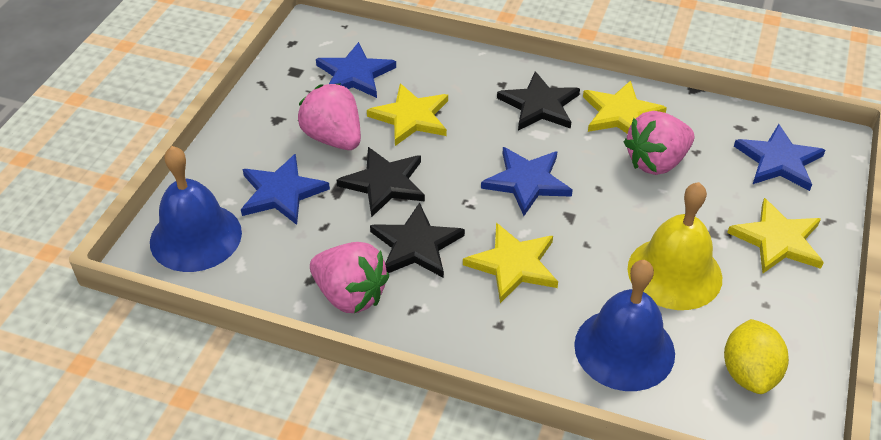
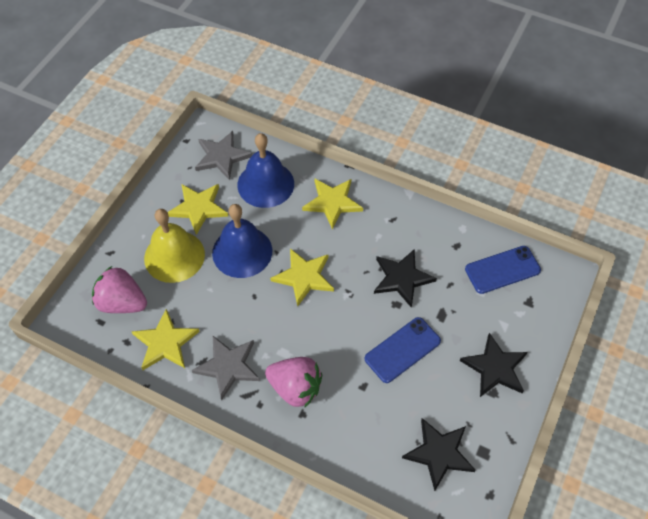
blue phone: 0 -> 2
blue star: 4 -> 0
grey star: 0 -> 2
pink strawberry: 3 -> 2
yellow lemon: 1 -> 0

